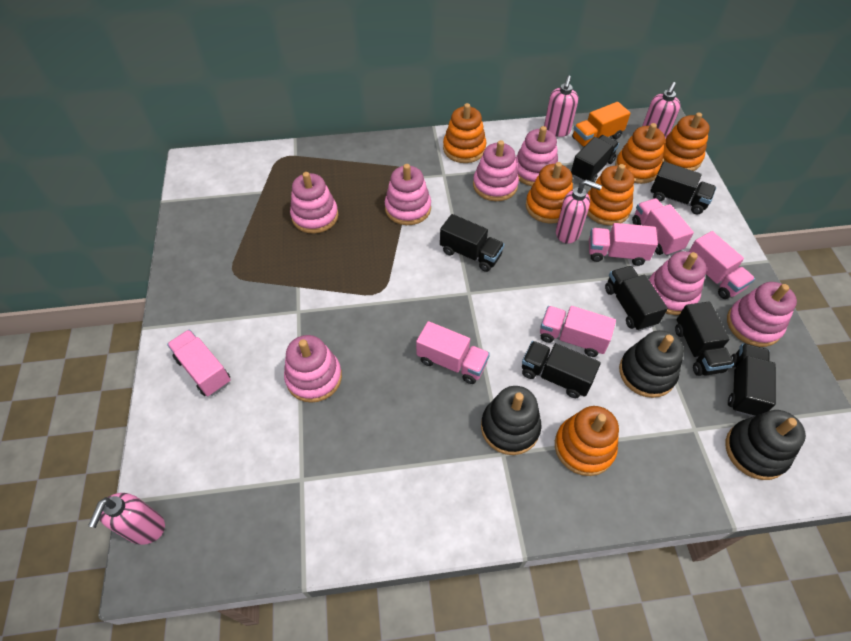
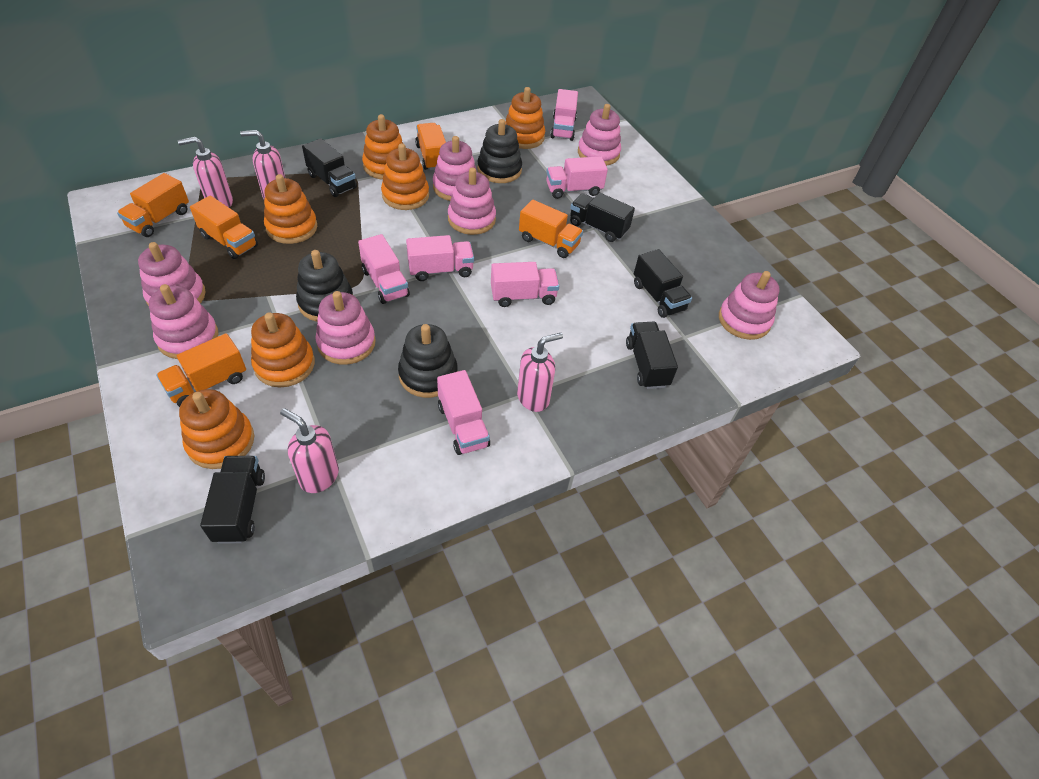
black truck: 7 -> 5
orange truck: 1 -> 5

